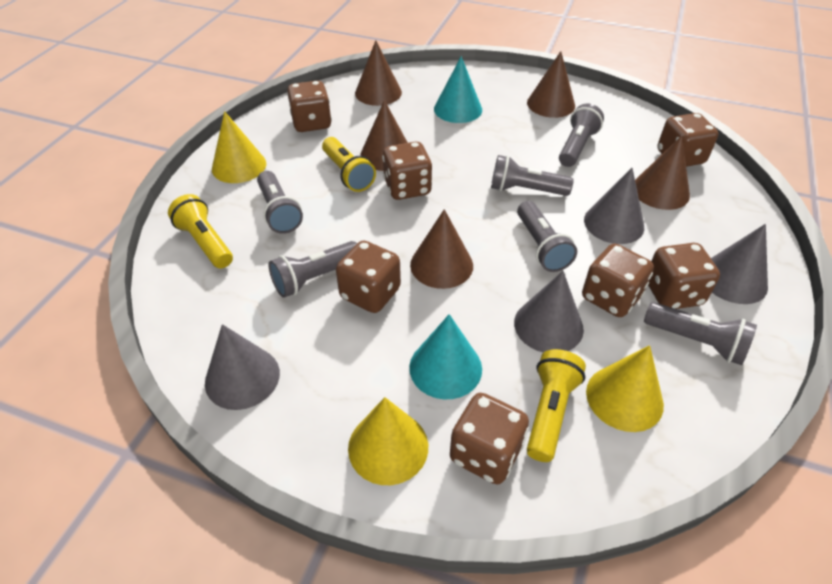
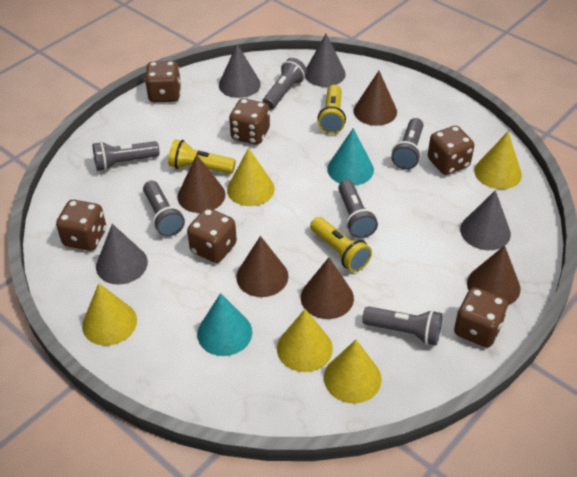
brown dice: 7 -> 6
yellow cone: 3 -> 5

